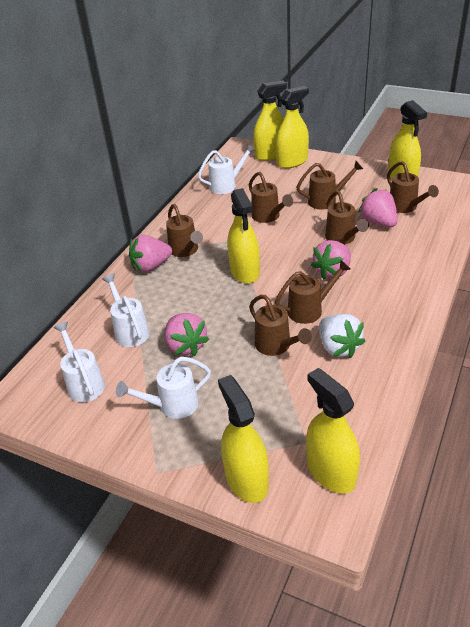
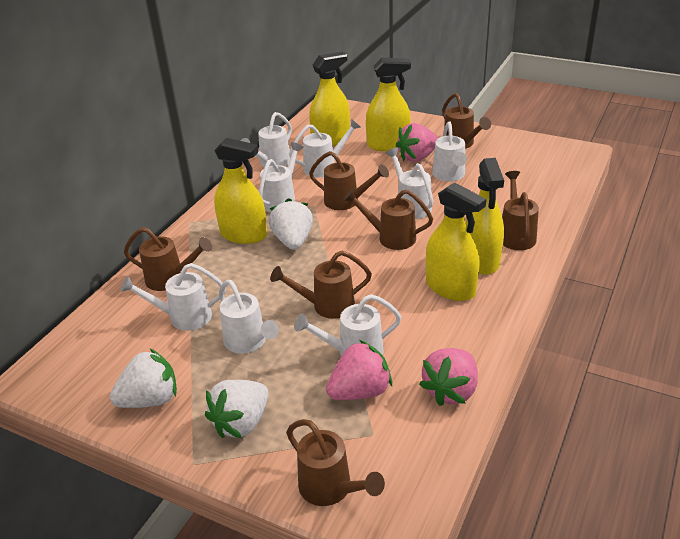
pink strawberry: 4 -> 3
white strawberry: 1 -> 3
white watering can: 4 -> 8
yellow spray bottle: 6 -> 5

